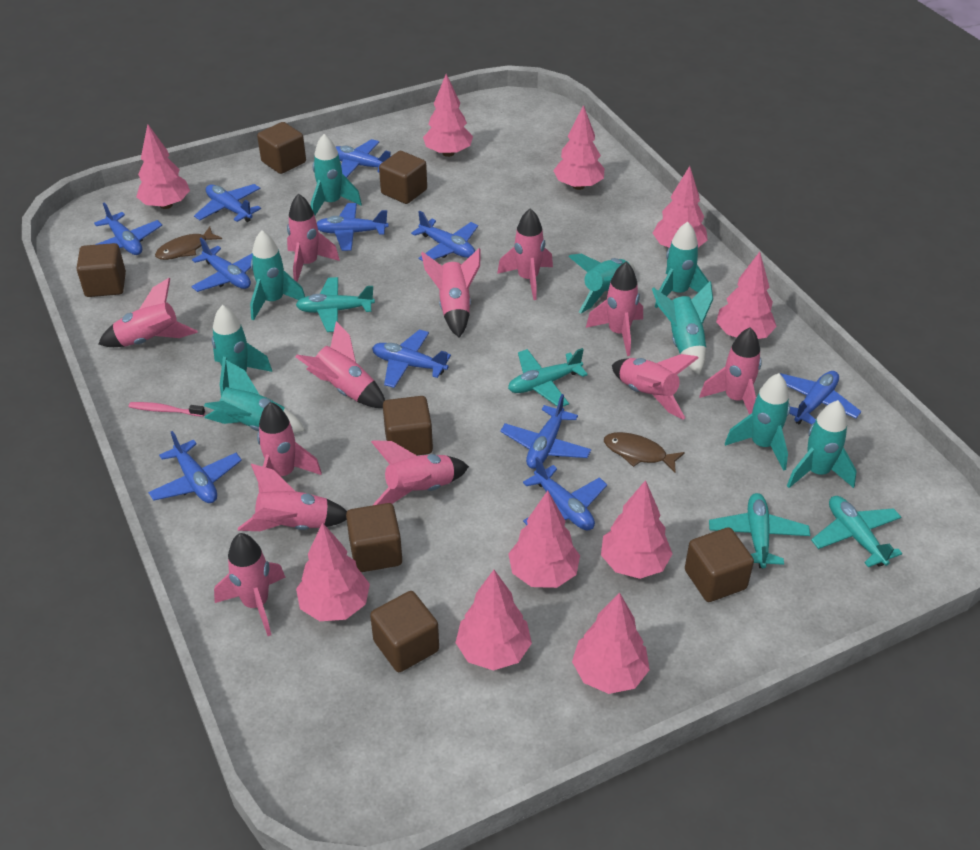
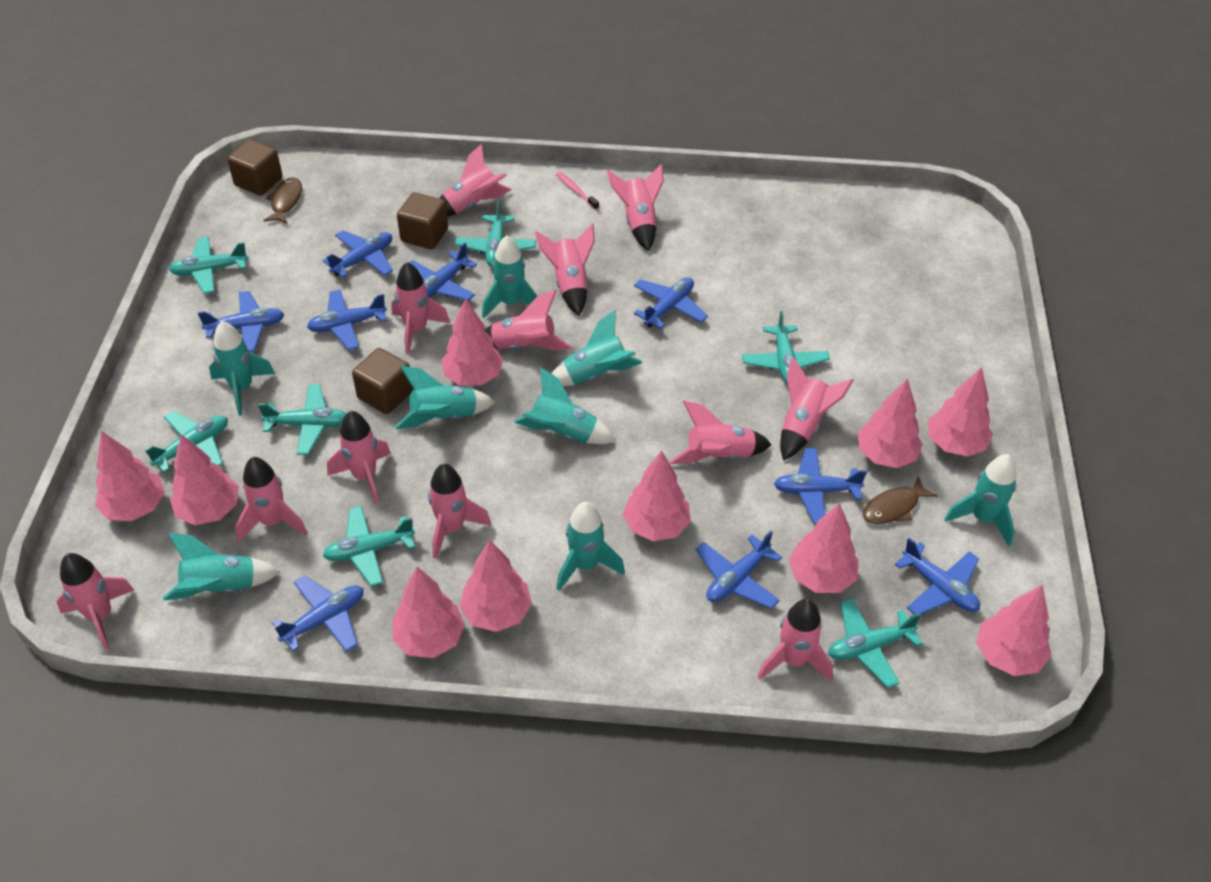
blue plane: 11 -> 9
brown cube: 7 -> 3
turquoise plane: 4 -> 7
turquoise rocket: 9 -> 8

